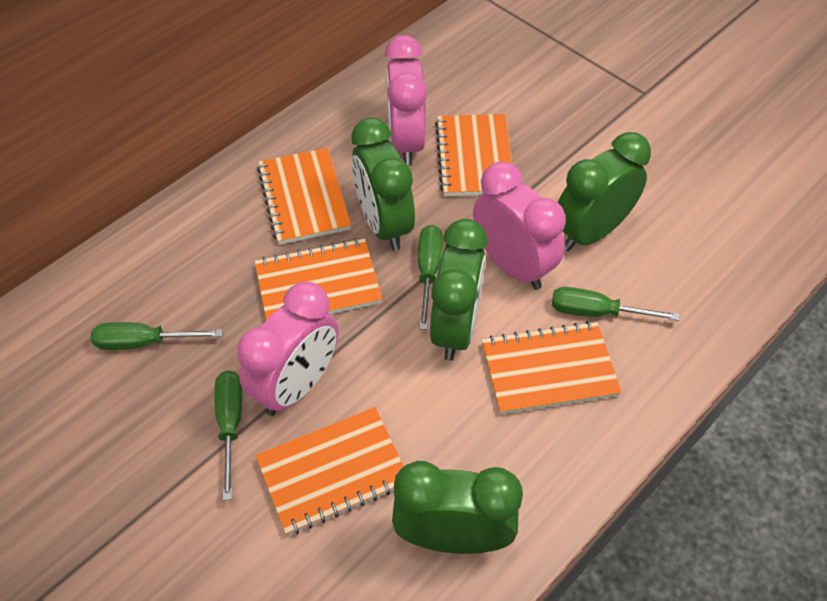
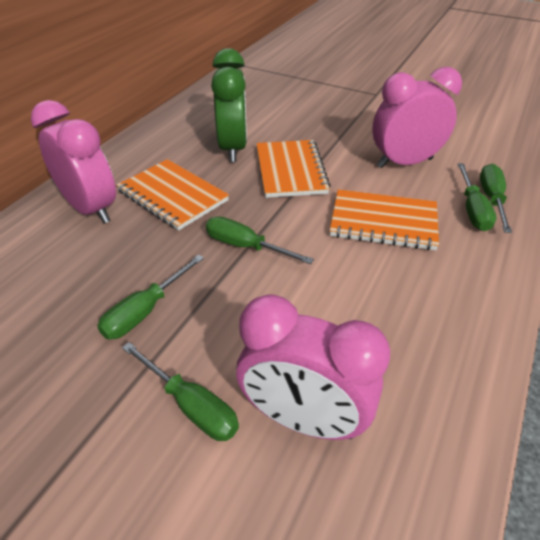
green clock: 4 -> 1
green screwdriver: 4 -> 5
orange notebook: 5 -> 3

